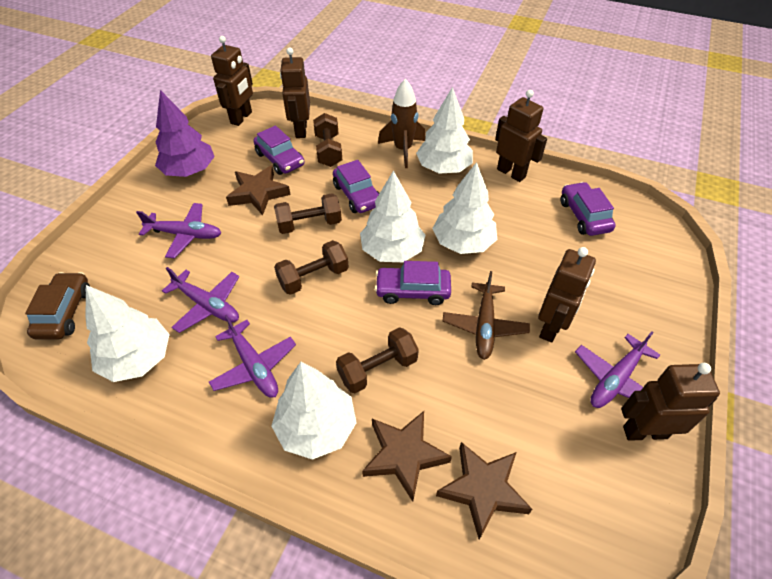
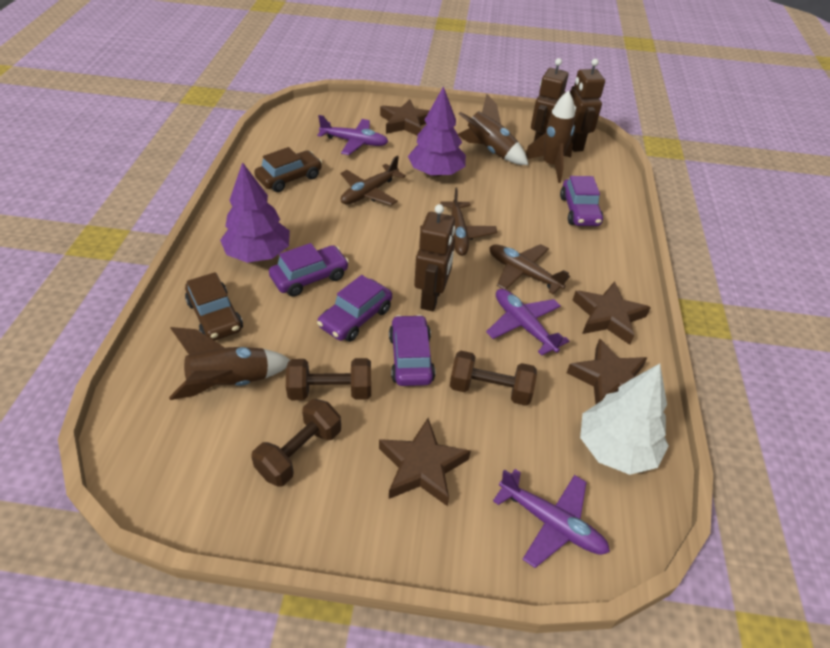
brown car: 1 -> 2
brown dumbbell: 4 -> 3
brown plane: 1 -> 3
brown robot: 5 -> 3
brown rocket: 1 -> 3
brown star: 3 -> 4
purple plane: 4 -> 3
purple tree: 1 -> 2
white tree: 5 -> 1

